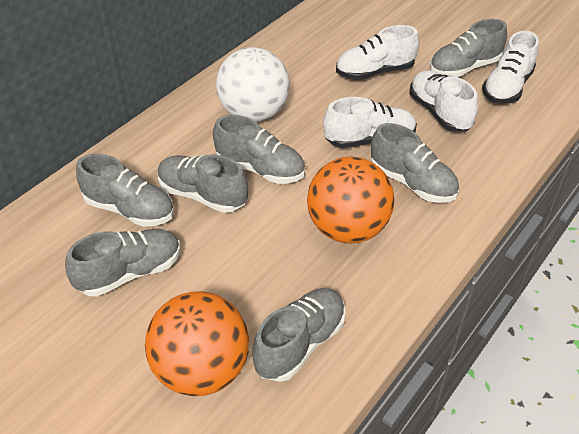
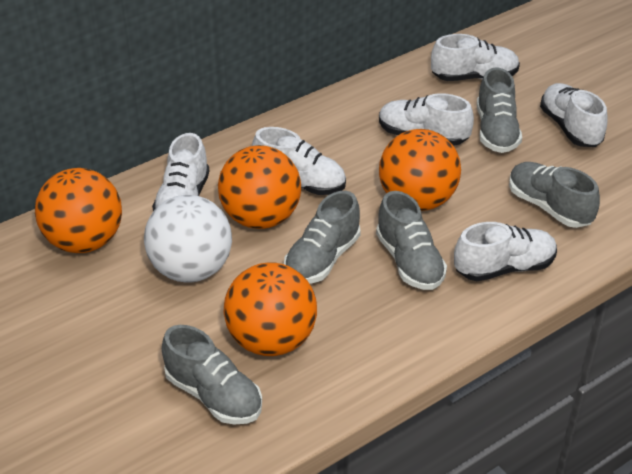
grey shoe: 7 -> 5
orange ball: 2 -> 4
white shoe: 4 -> 6

